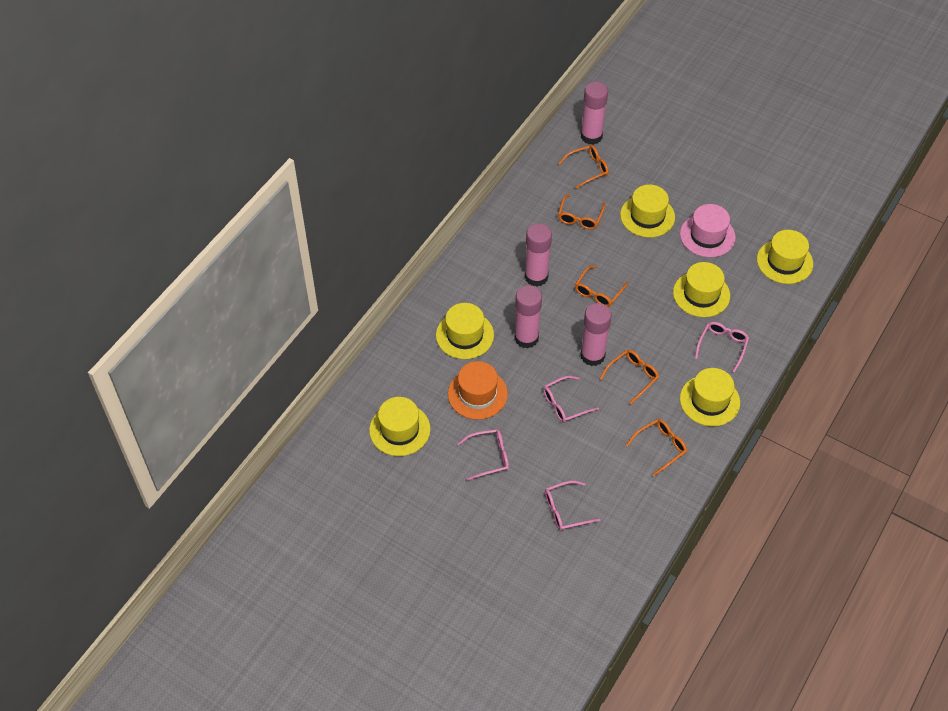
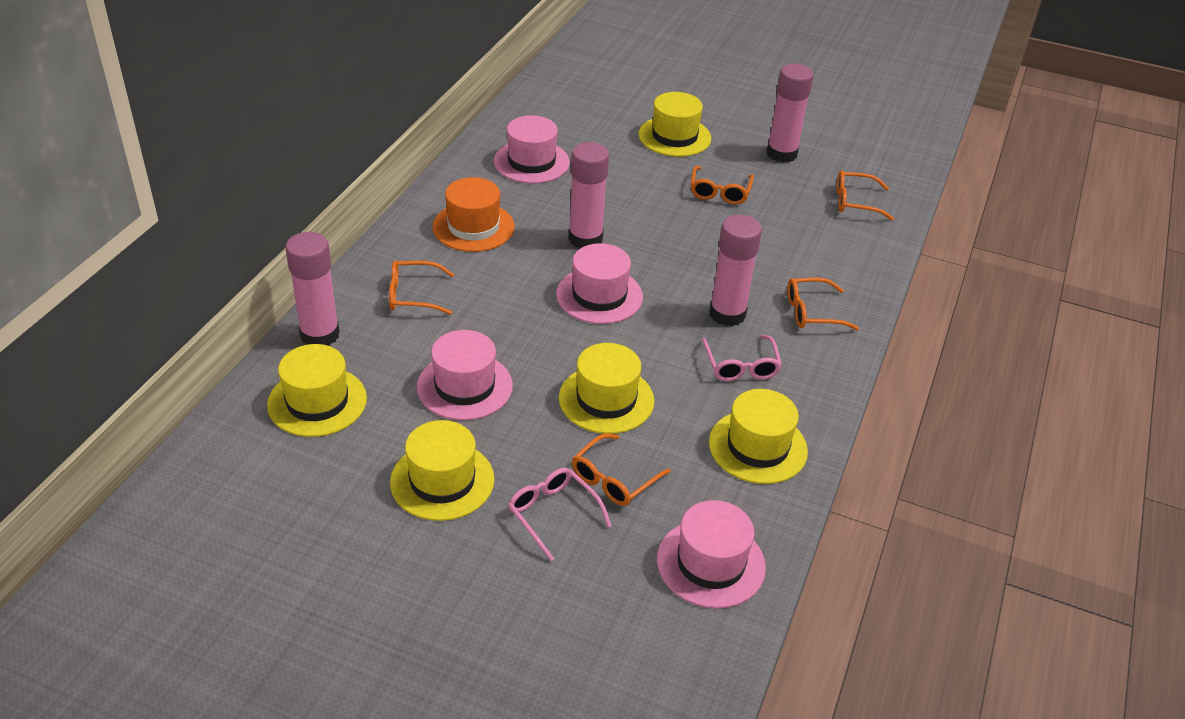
pink glasses: 4 -> 2
pink hat: 1 -> 4
yellow hat: 6 -> 5

